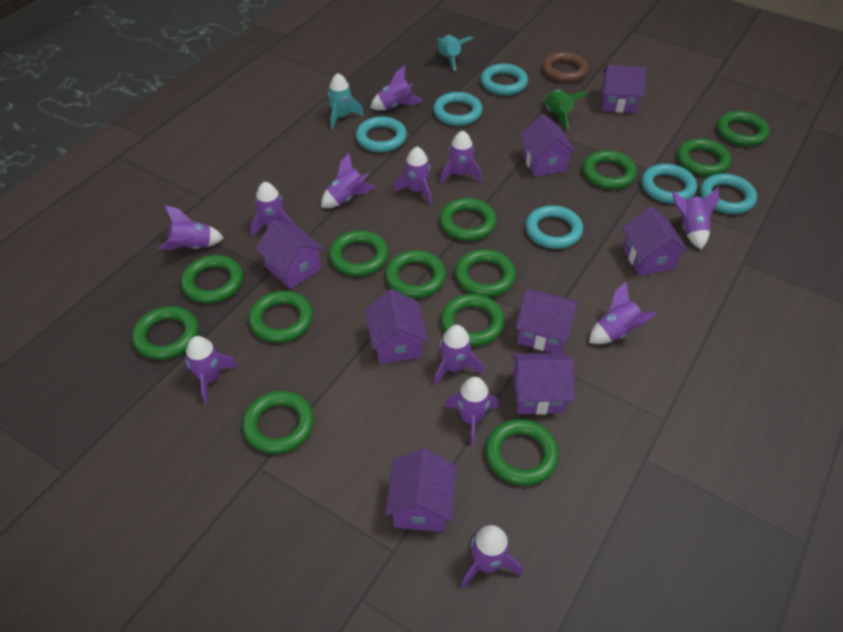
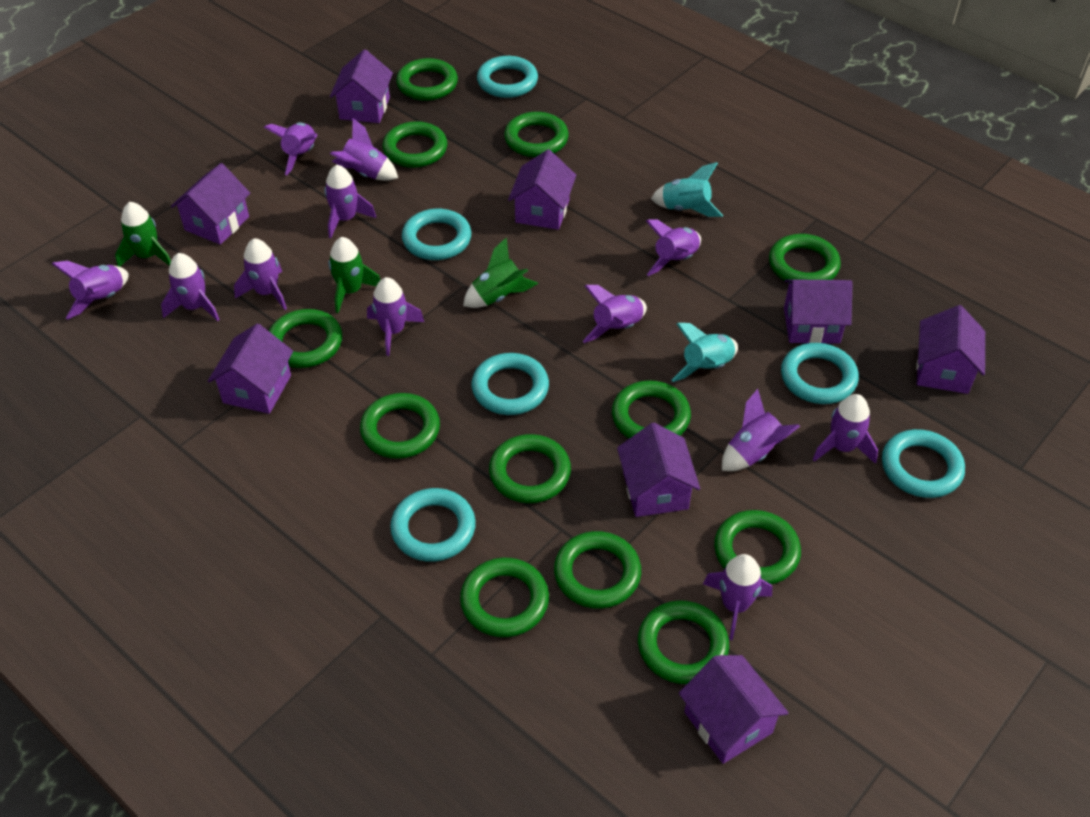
brown ring: 1 -> 0
green ring: 13 -> 12
green rocket: 1 -> 3

